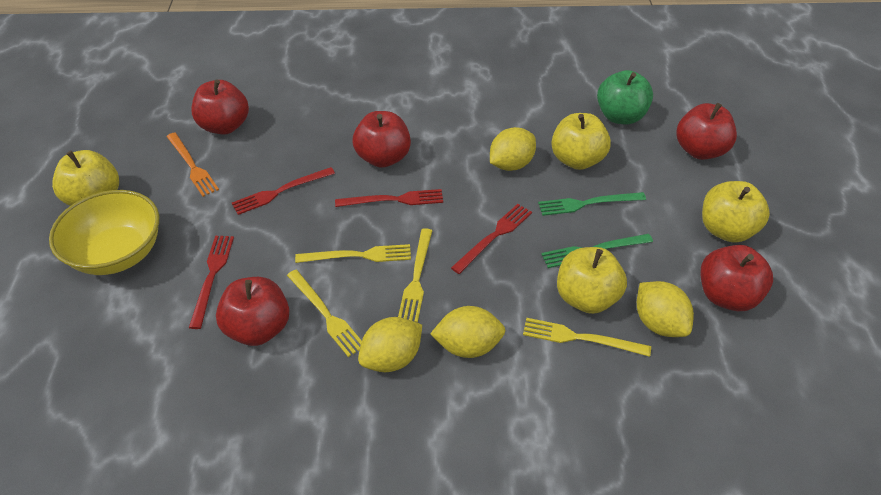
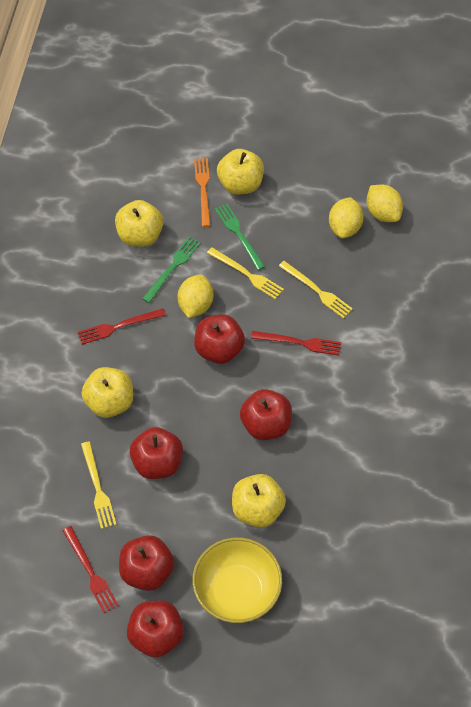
green apple: 1 -> 0
red fork: 4 -> 3
yellow fork: 4 -> 3
yellow lemon: 4 -> 3

